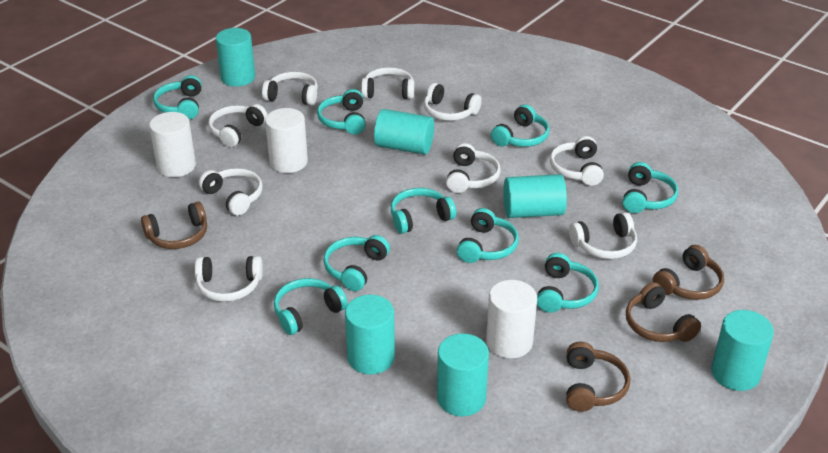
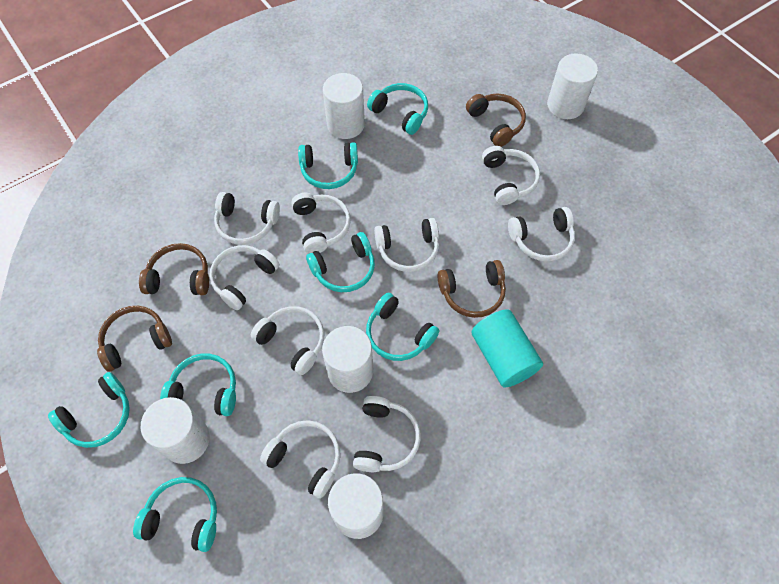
turquoise cylinder: 6 -> 1
turquoise headphones: 9 -> 7
white cylinder: 3 -> 5

